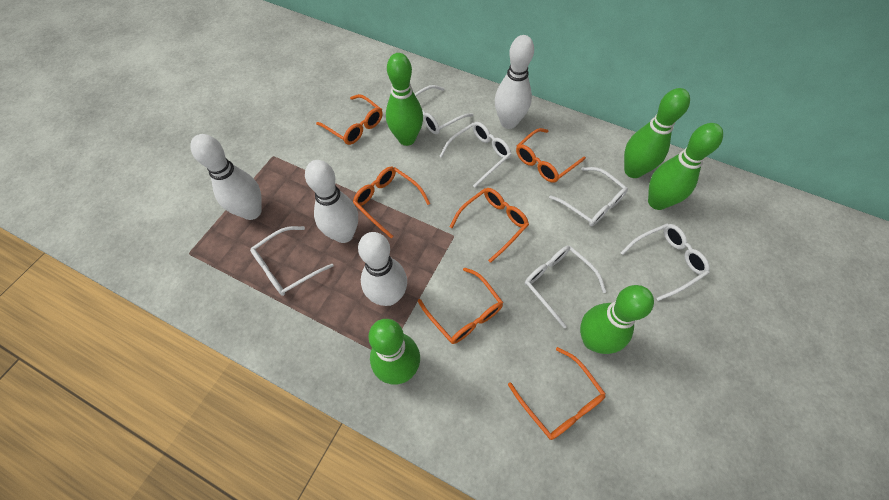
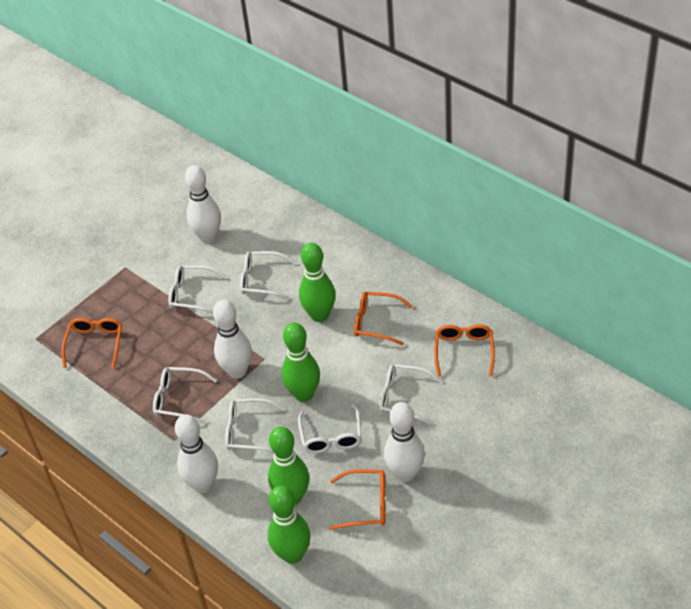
green bowling pin: 5 -> 4
orange glasses: 6 -> 4

